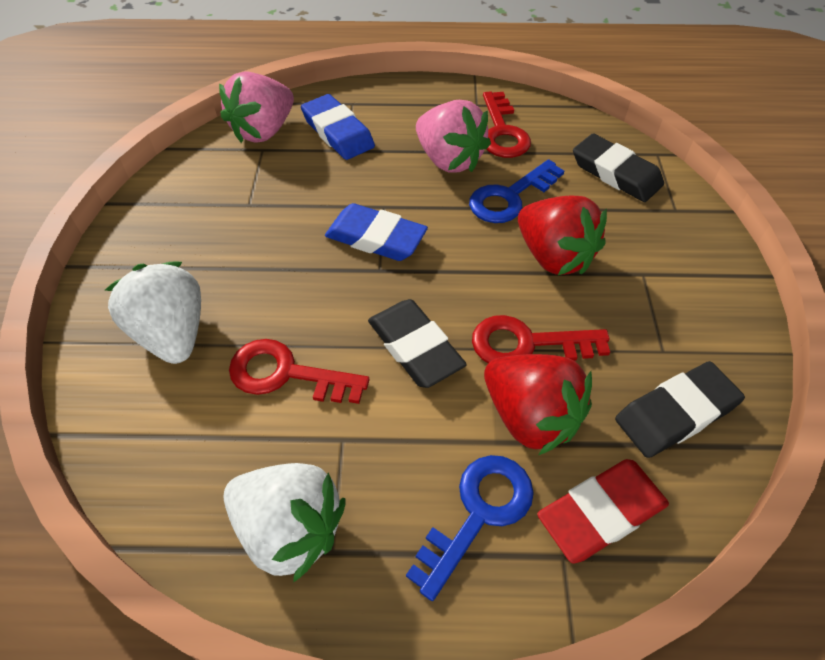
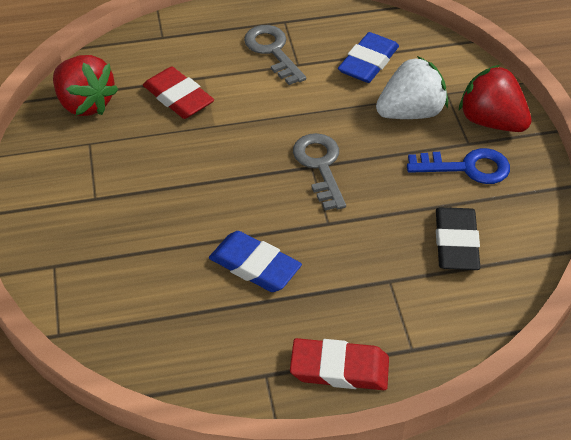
black eraser: 3 -> 1
blue key: 2 -> 1
grey key: 0 -> 2
pink strawberry: 2 -> 0
red eraser: 1 -> 2
red key: 3 -> 0
white strawberry: 2 -> 1

